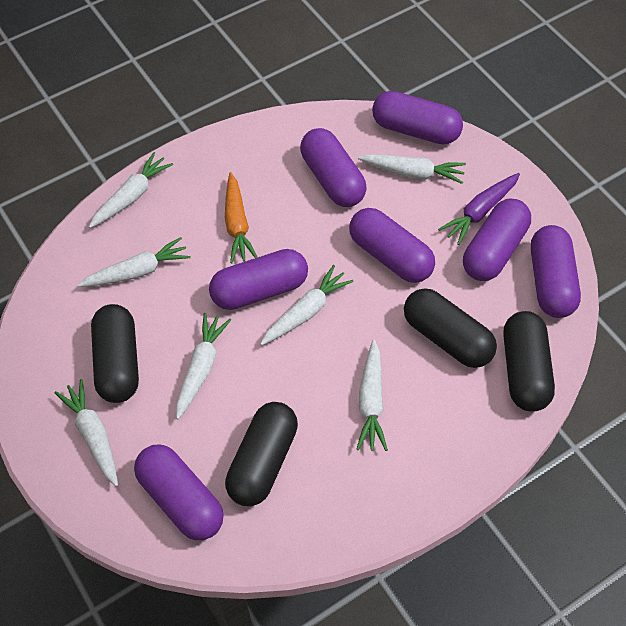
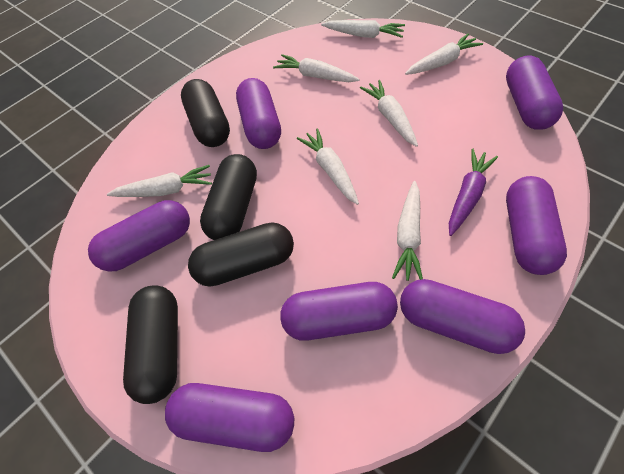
orange carrot: 1 -> 0

